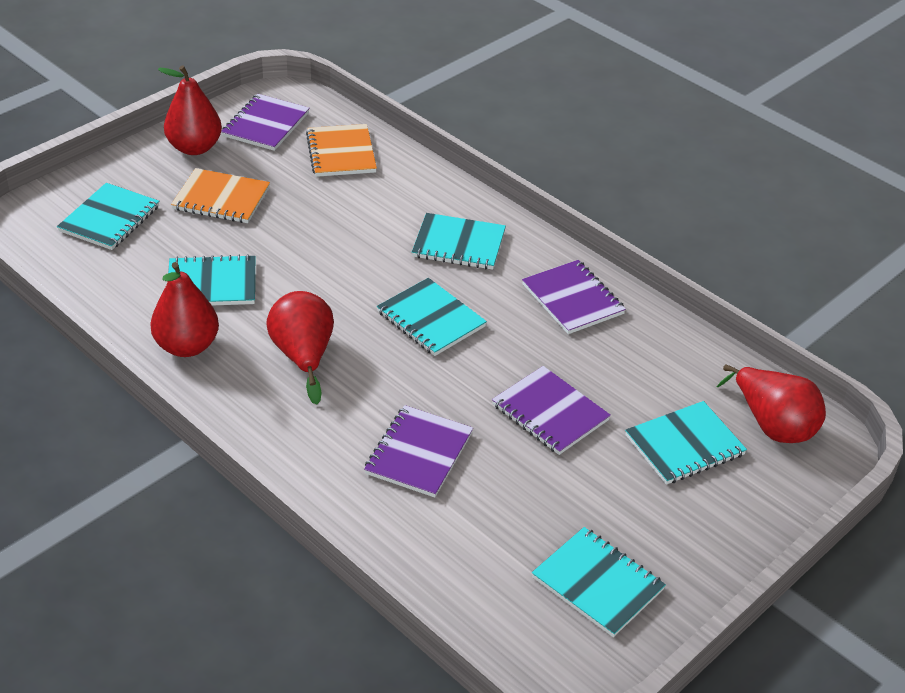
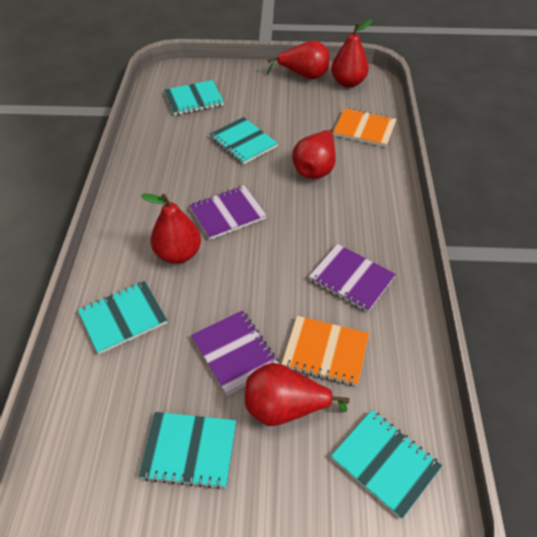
purple notebook: 4 -> 3
red pear: 4 -> 5
turquoise notebook: 6 -> 5

